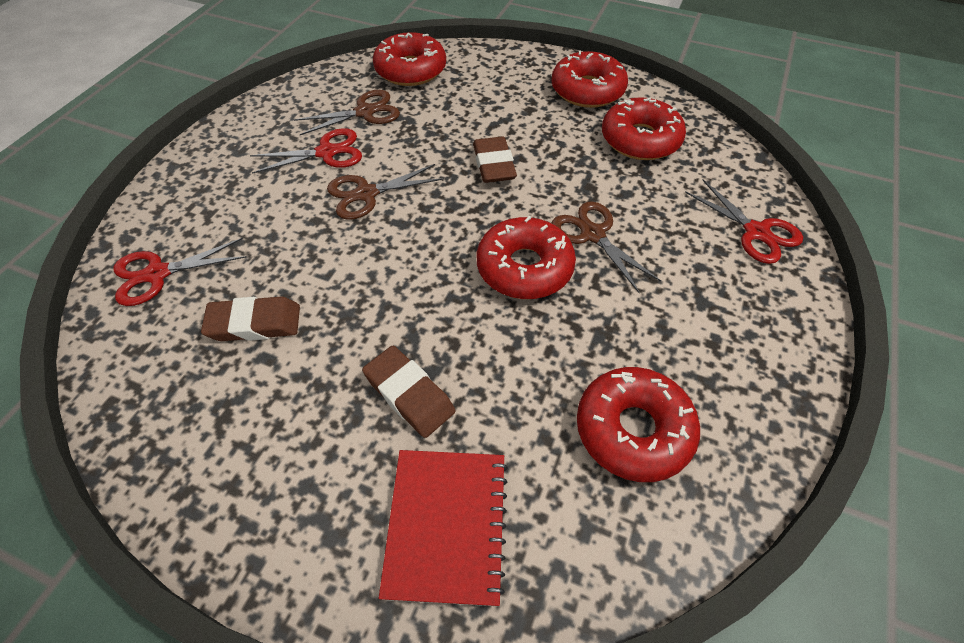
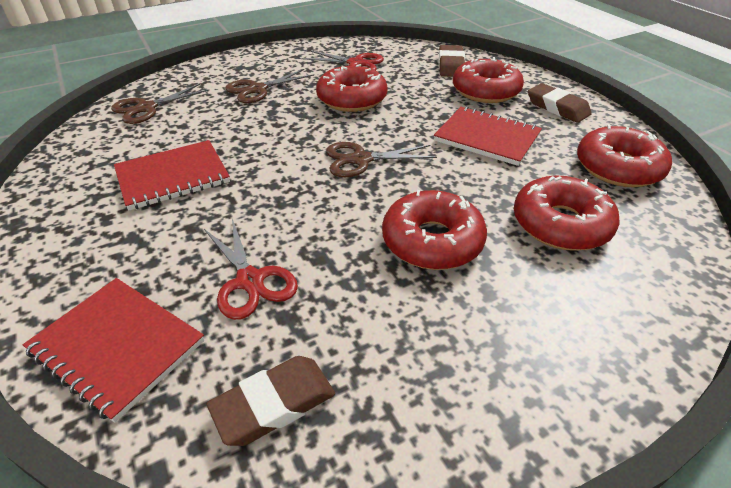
red notebook: 1 -> 3
red scissors: 3 -> 2

